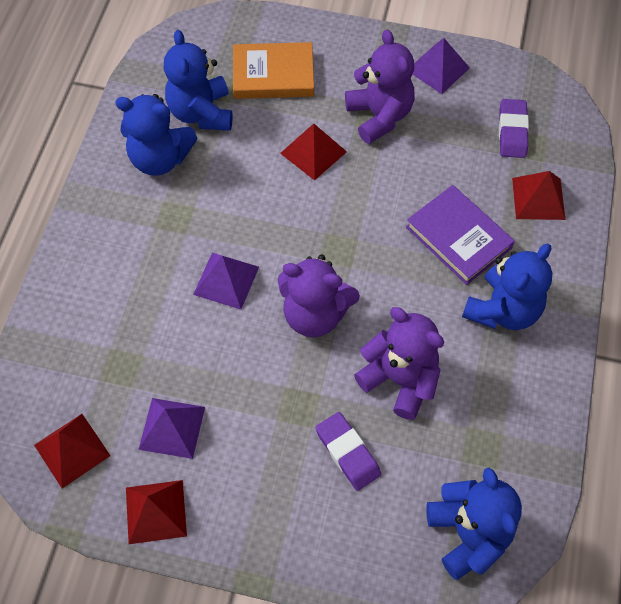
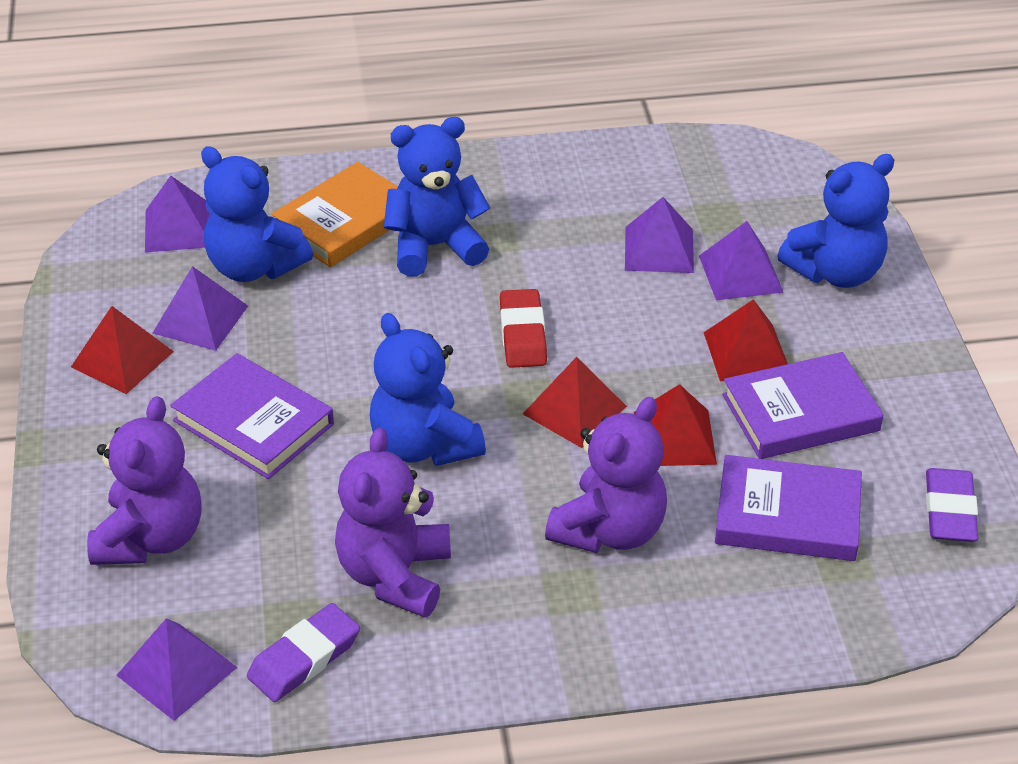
purple book: 1 -> 3
purple pyramid: 3 -> 5
red eraser: 0 -> 1

